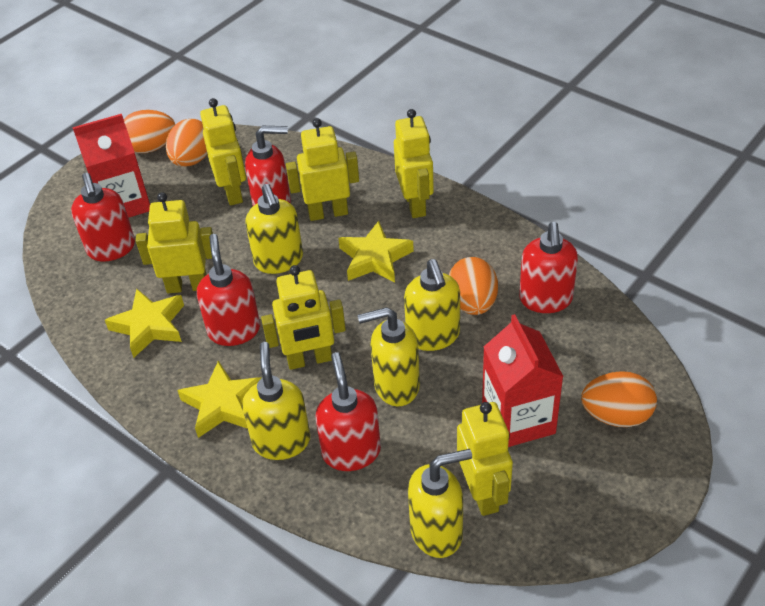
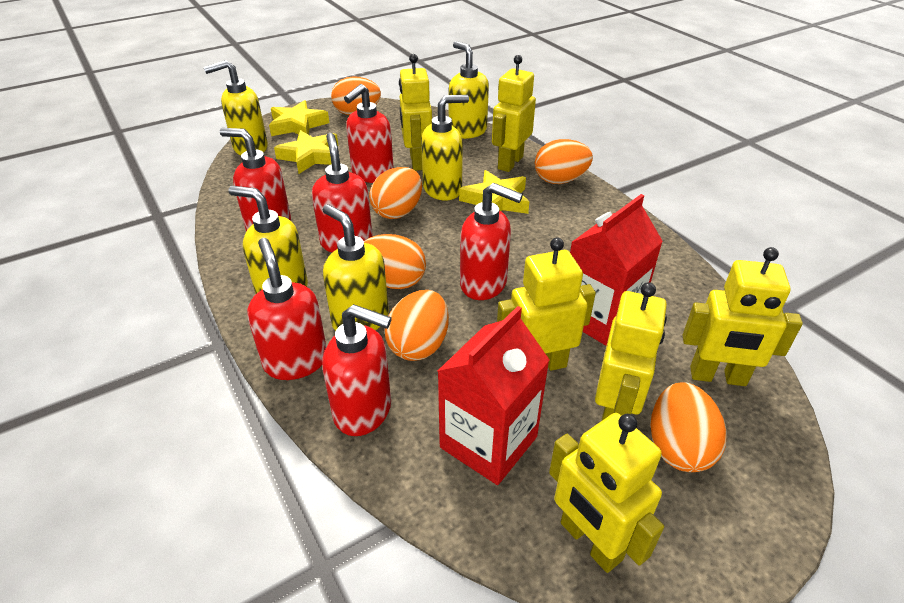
orange egg: 4 -> 6
red soap dispenser: 5 -> 6

